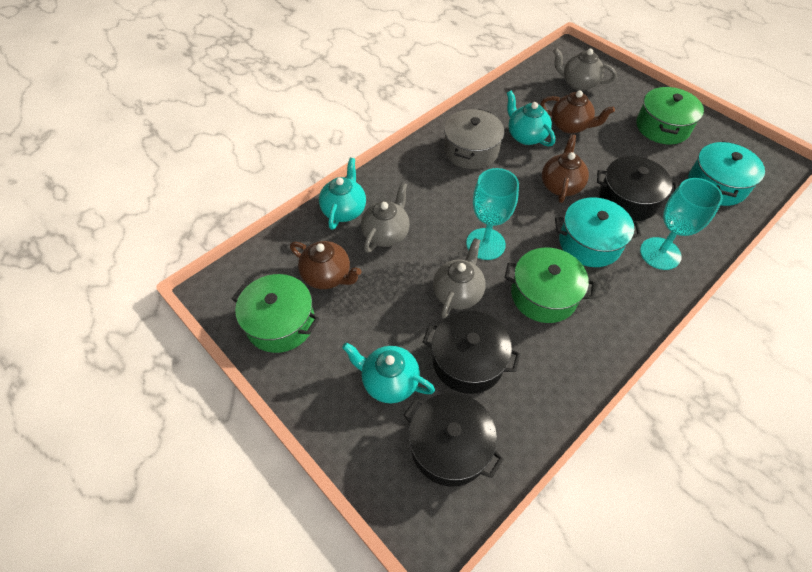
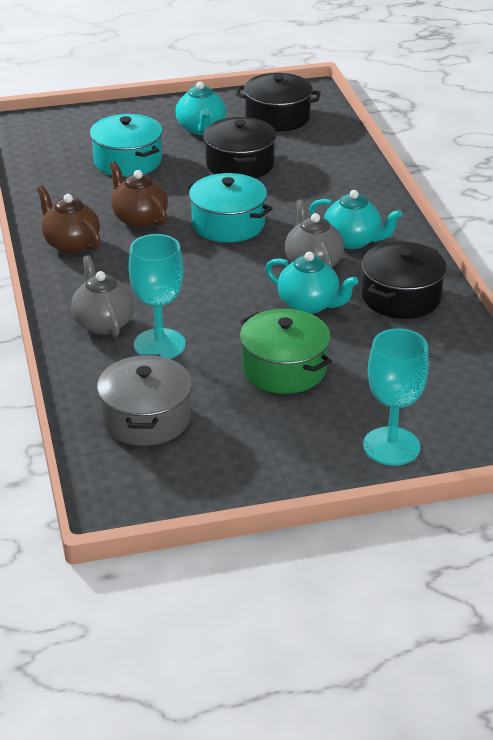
brown teapot: 3 -> 2
green pot: 3 -> 1
grey teapot: 3 -> 2

